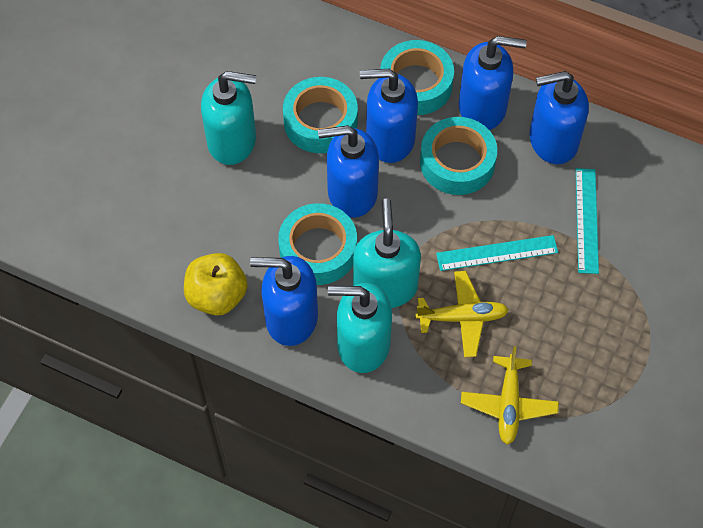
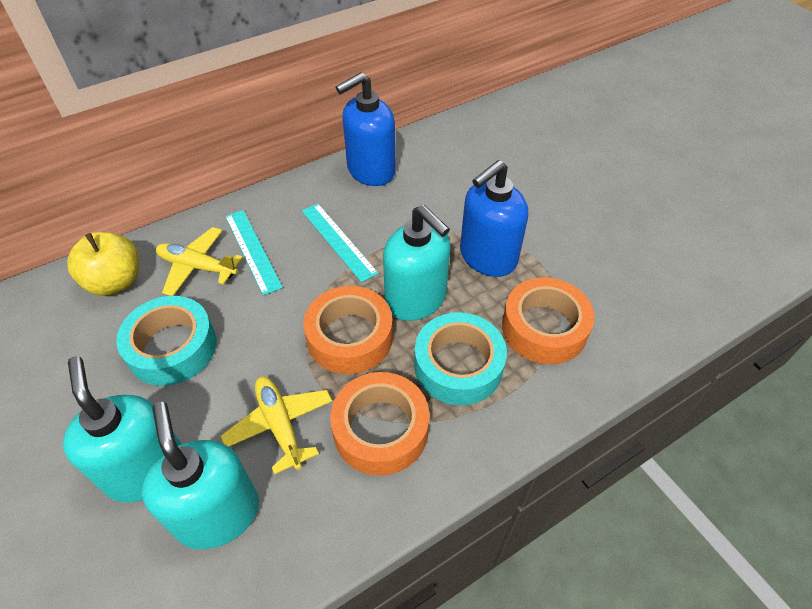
blue soap dispenser: 5 -> 2
orange tape: 0 -> 3
turquoise tape: 4 -> 2

